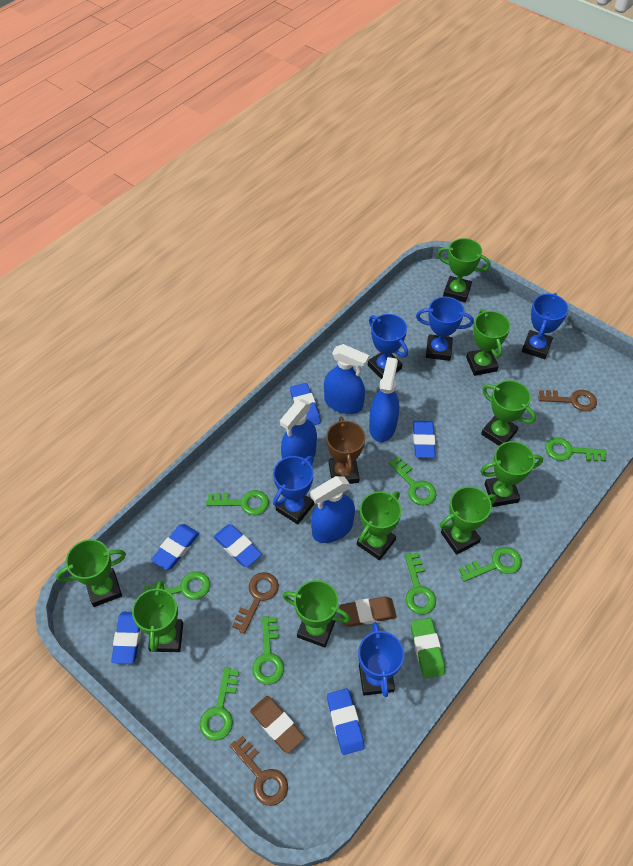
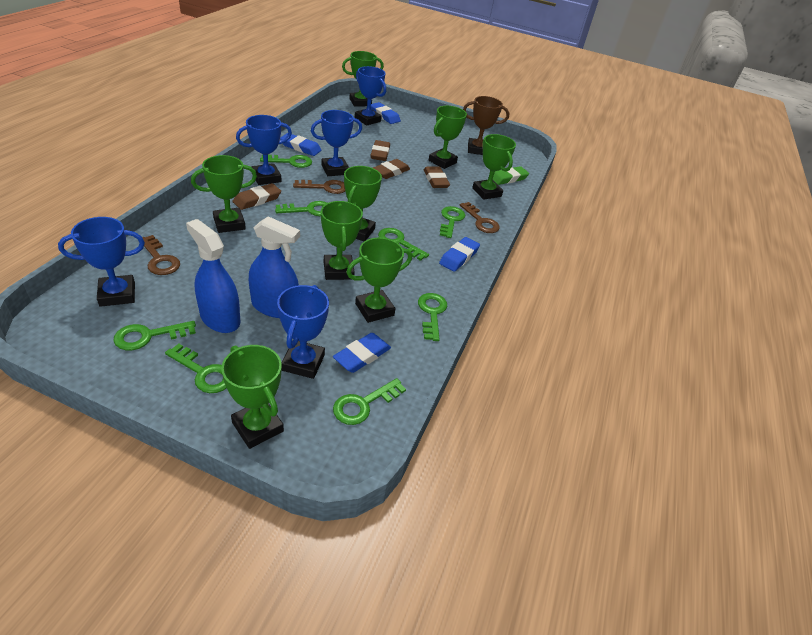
blue eraser: 6 -> 4
blue spray bottle: 4 -> 2
brown eraser: 2 -> 4
green trophy: 9 -> 8

